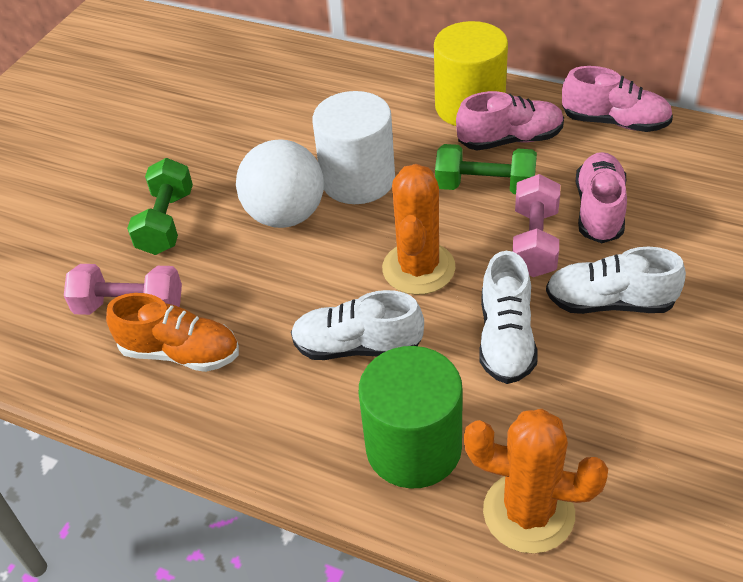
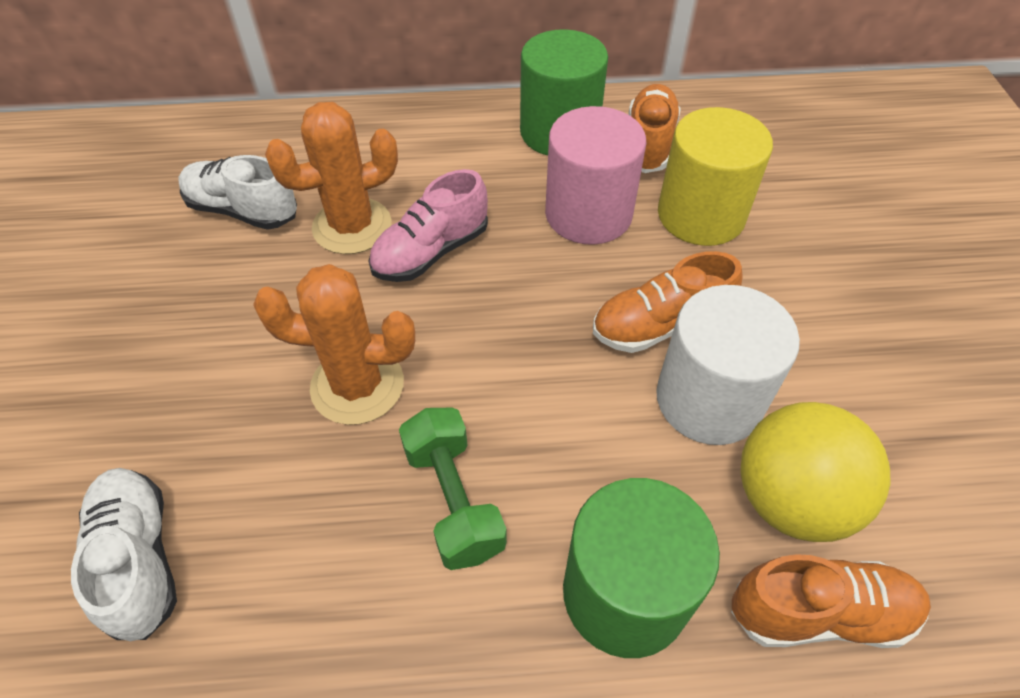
green cylinder: 1 -> 2
green dumbbell: 2 -> 1
orange shoe: 1 -> 3
pink cylinder: 0 -> 1
pink dumbbell: 2 -> 0
pink shoe: 3 -> 1
white ball: 1 -> 0
white shoe: 3 -> 2
yellow ball: 0 -> 1

